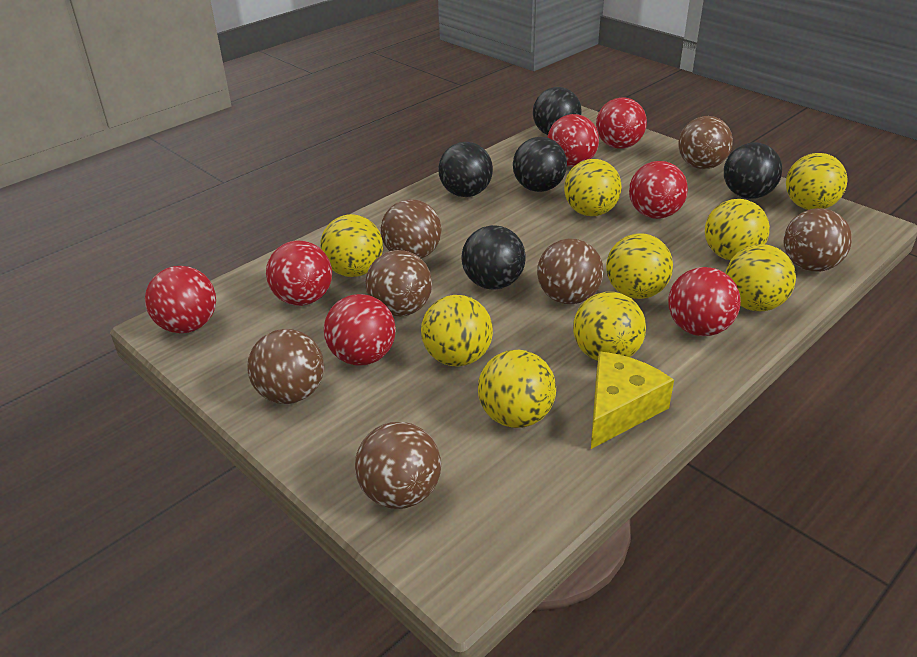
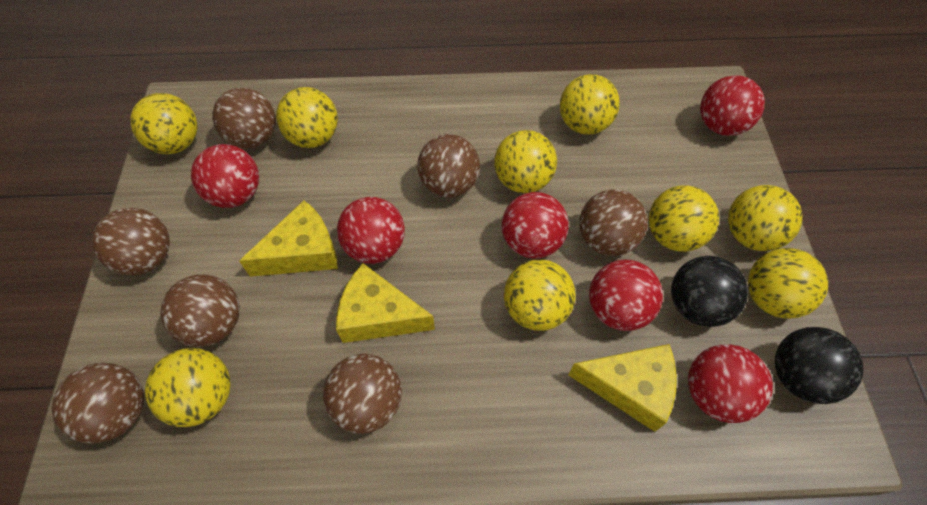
black ball: 5 -> 2
red ball: 7 -> 6
yellow cheese: 1 -> 3

